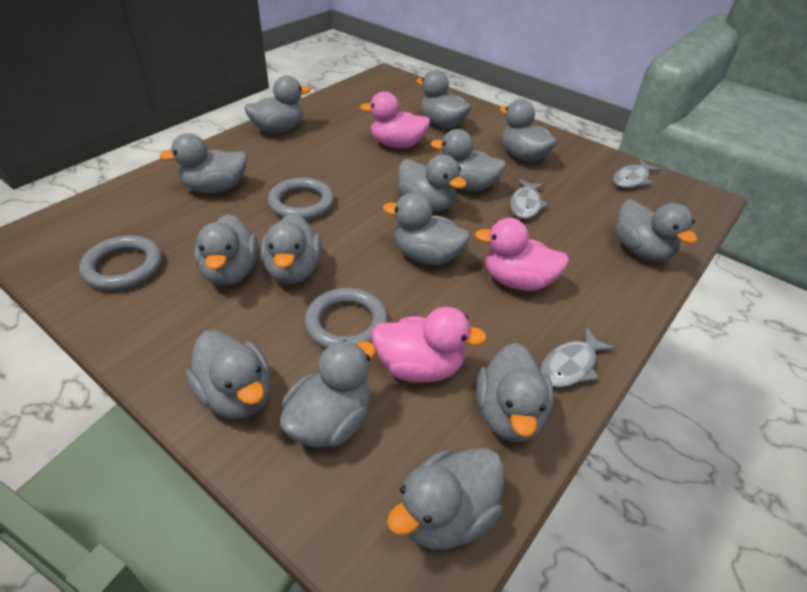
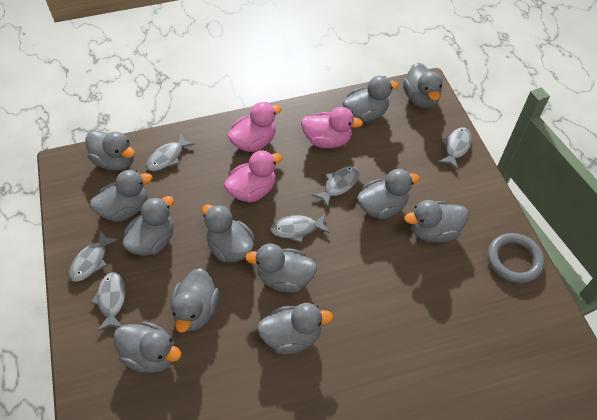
grey duck: 14 -> 12
grey fish: 3 -> 6
grey ring: 3 -> 1

